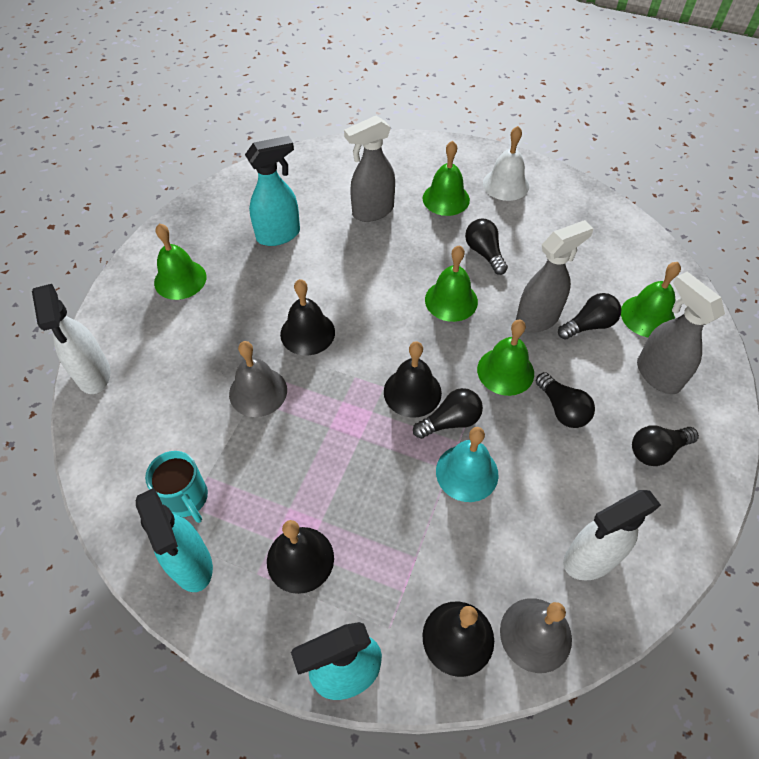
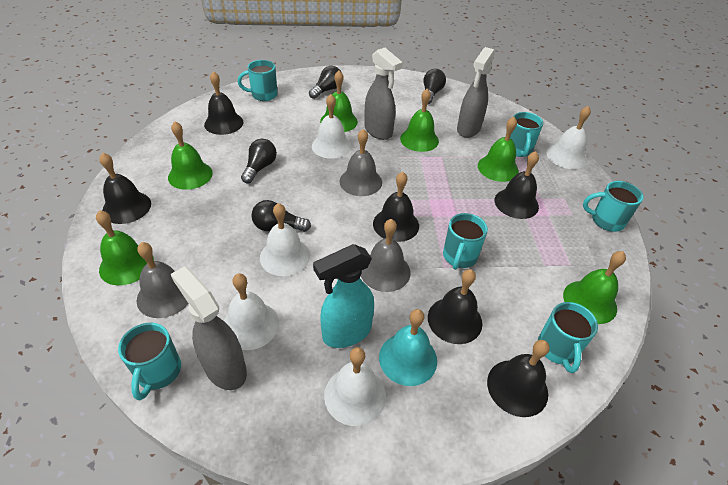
black bell: 4 -> 6
black light bulb: 5 -> 4
green bell: 5 -> 6
grey bell: 2 -> 3
turquoise mug: 1 -> 6
turquoise spray bottle: 3 -> 1
white bell: 1 -> 5
white spray bottle: 2 -> 0

